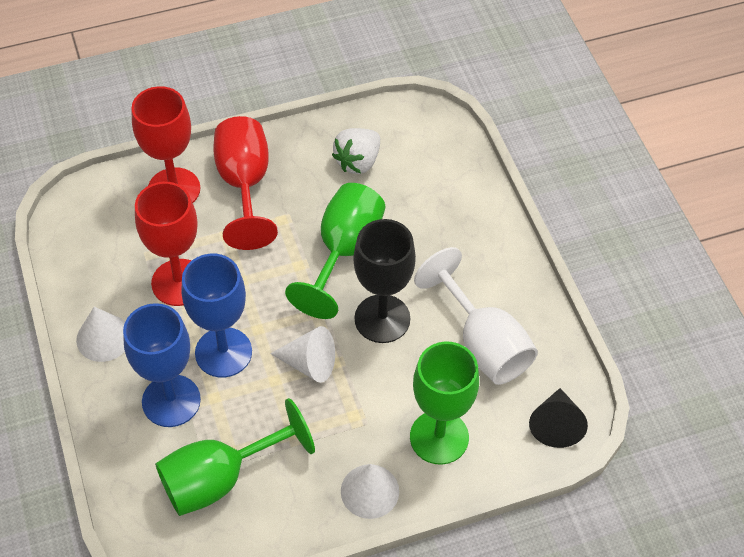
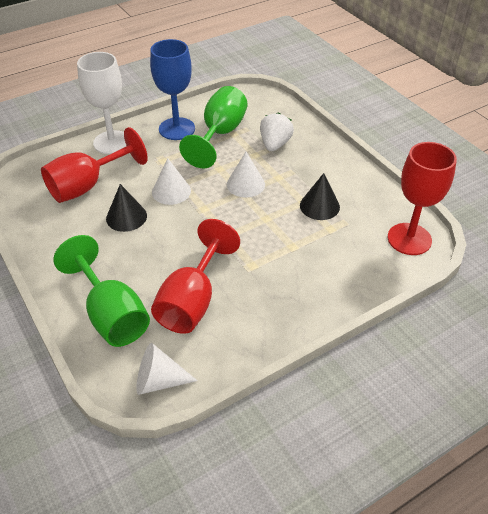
black cone: 1 -> 2
black goblet: 1 -> 0
blue goblet: 2 -> 1
green goblet: 3 -> 2

